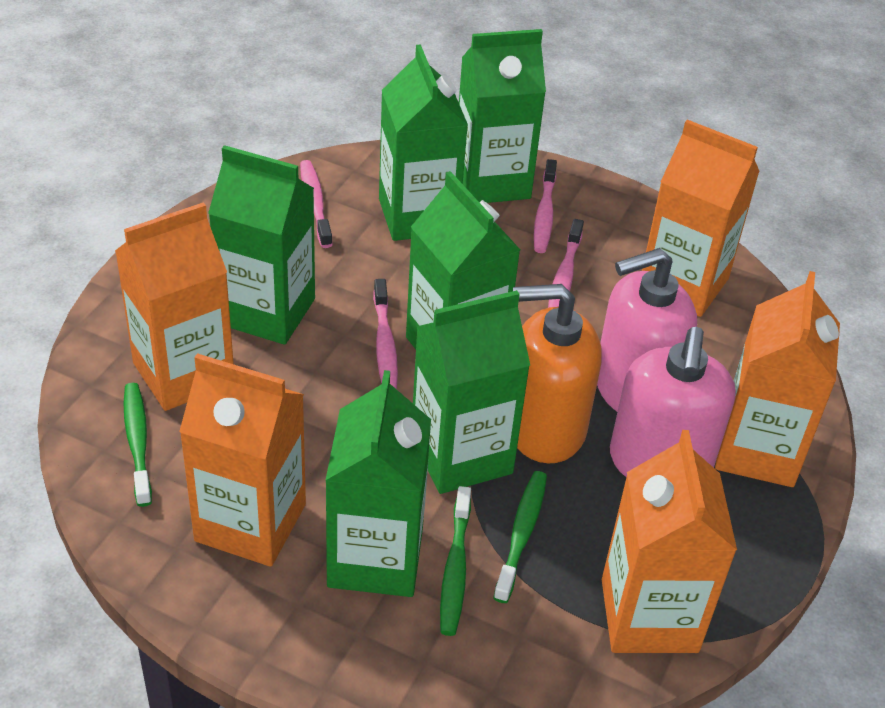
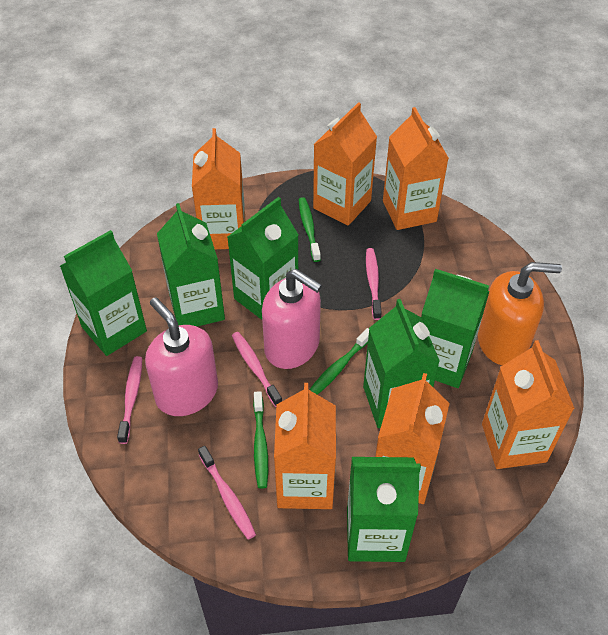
orange carton: 5 -> 6

